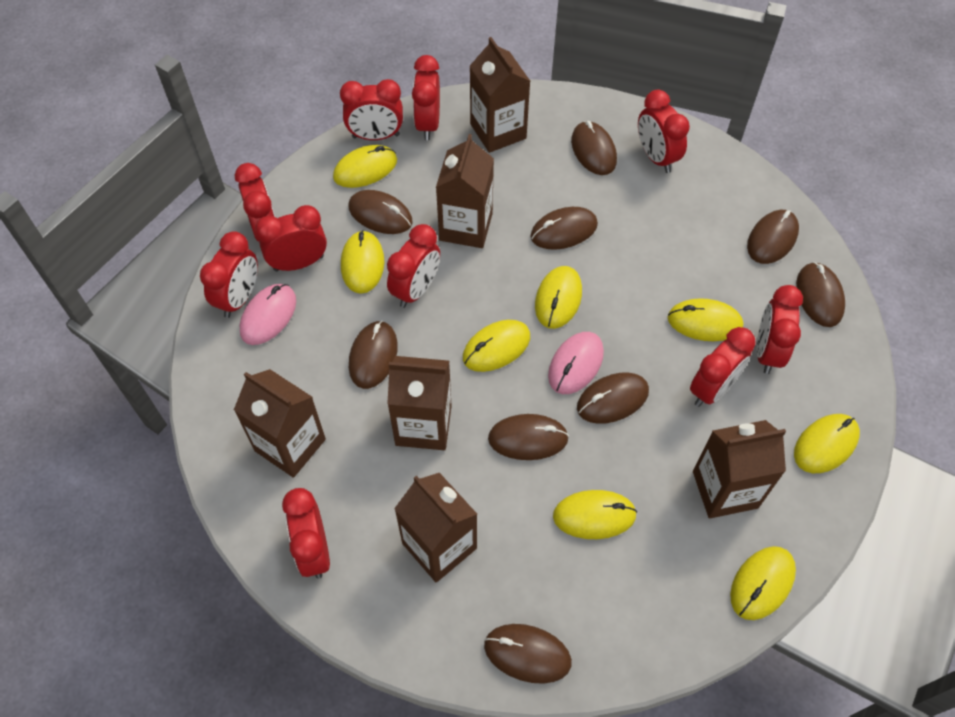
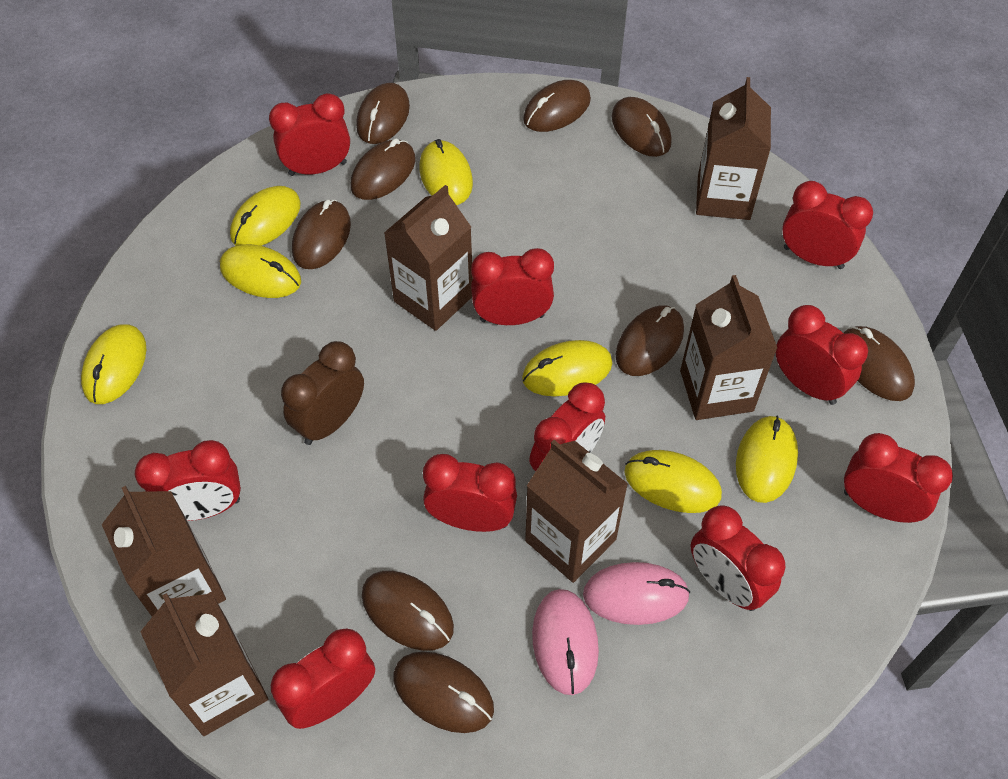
brown clock: 0 -> 1
yellow mouse: 8 -> 7

